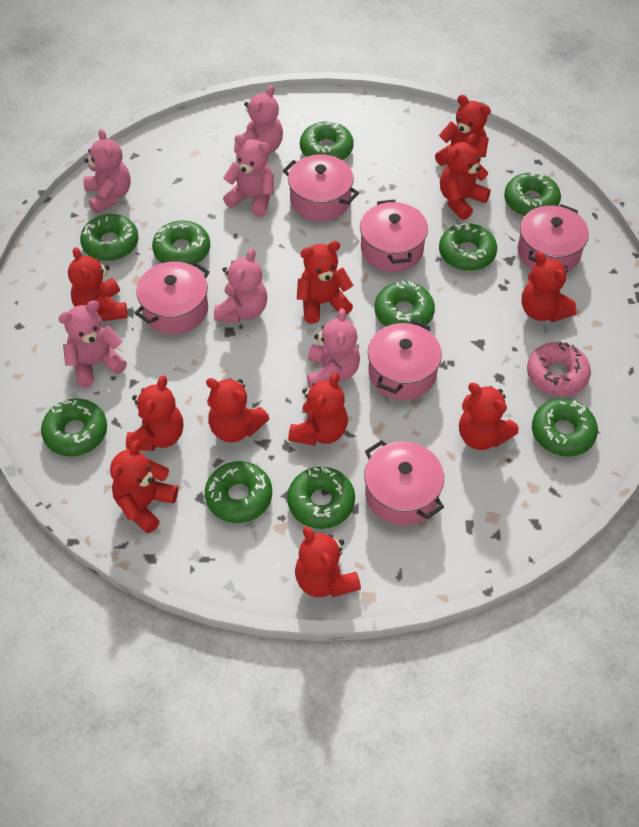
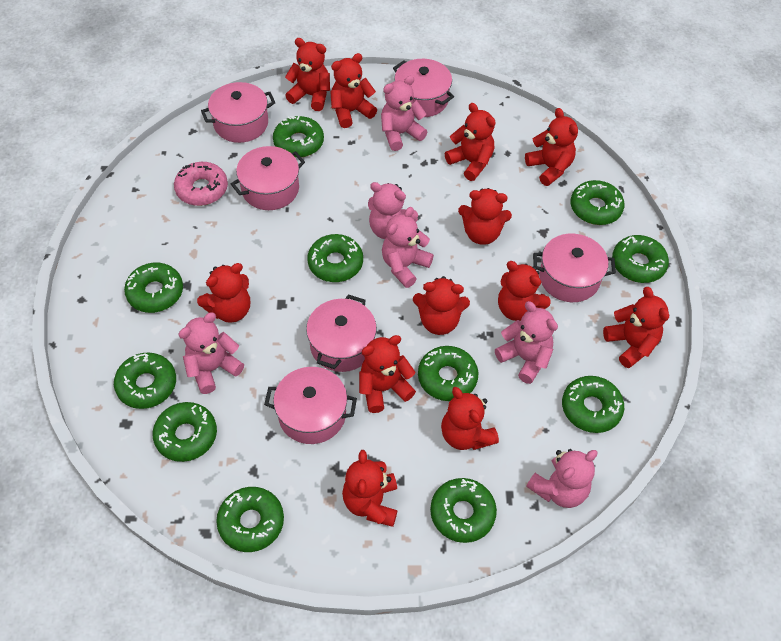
green donut: 10 -> 11
red teddy bear: 11 -> 12

